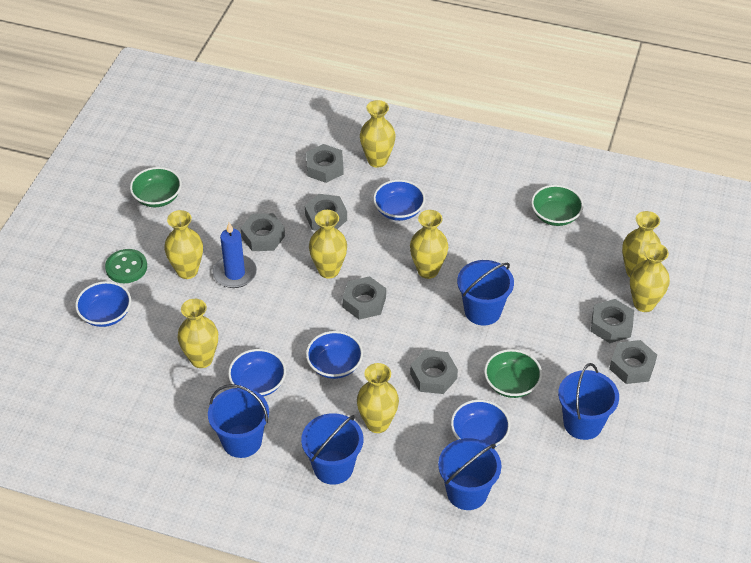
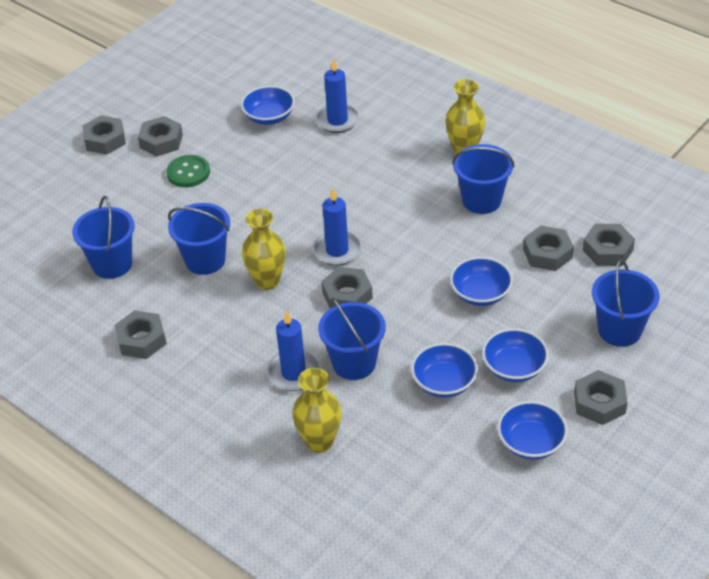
blue candle: 1 -> 3
green bowl: 3 -> 0
yellow vase: 8 -> 3

